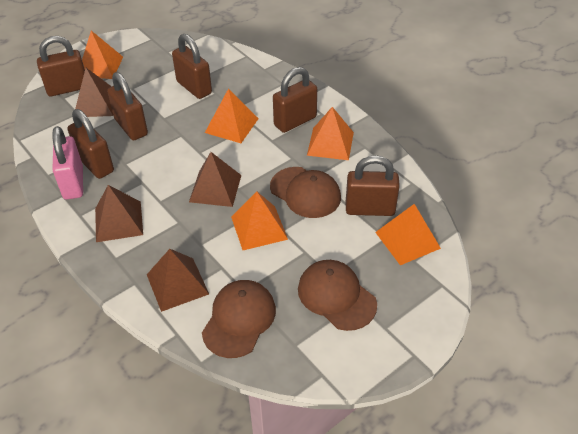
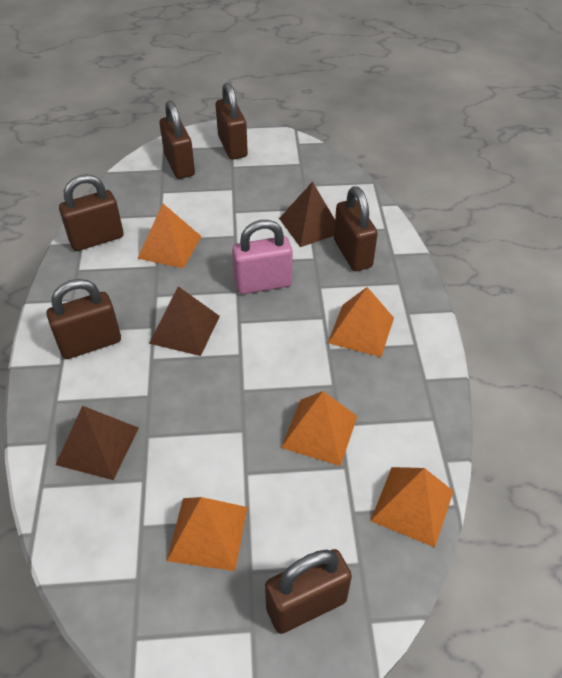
brown cap: 3 -> 0
brown pyramid: 4 -> 3

